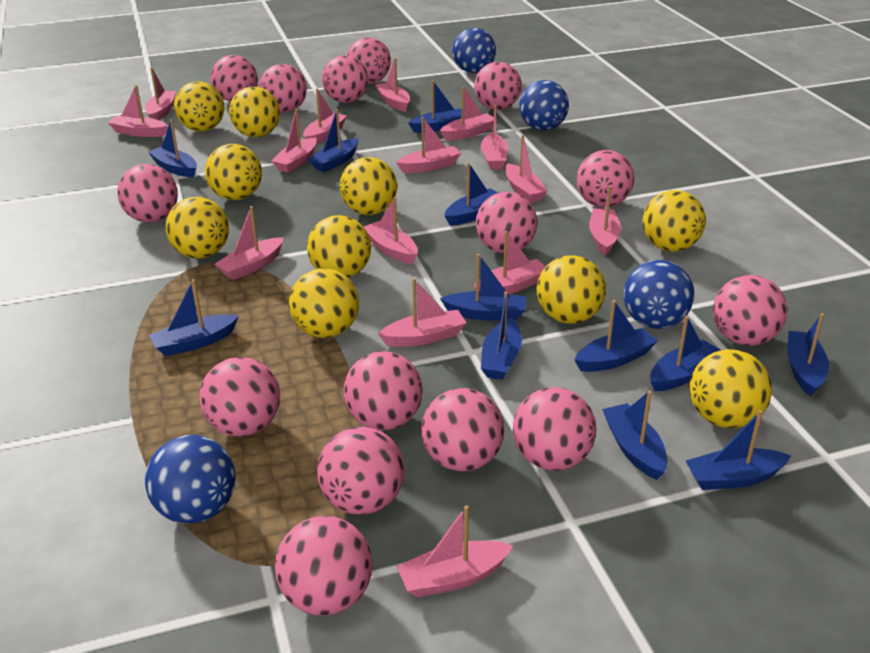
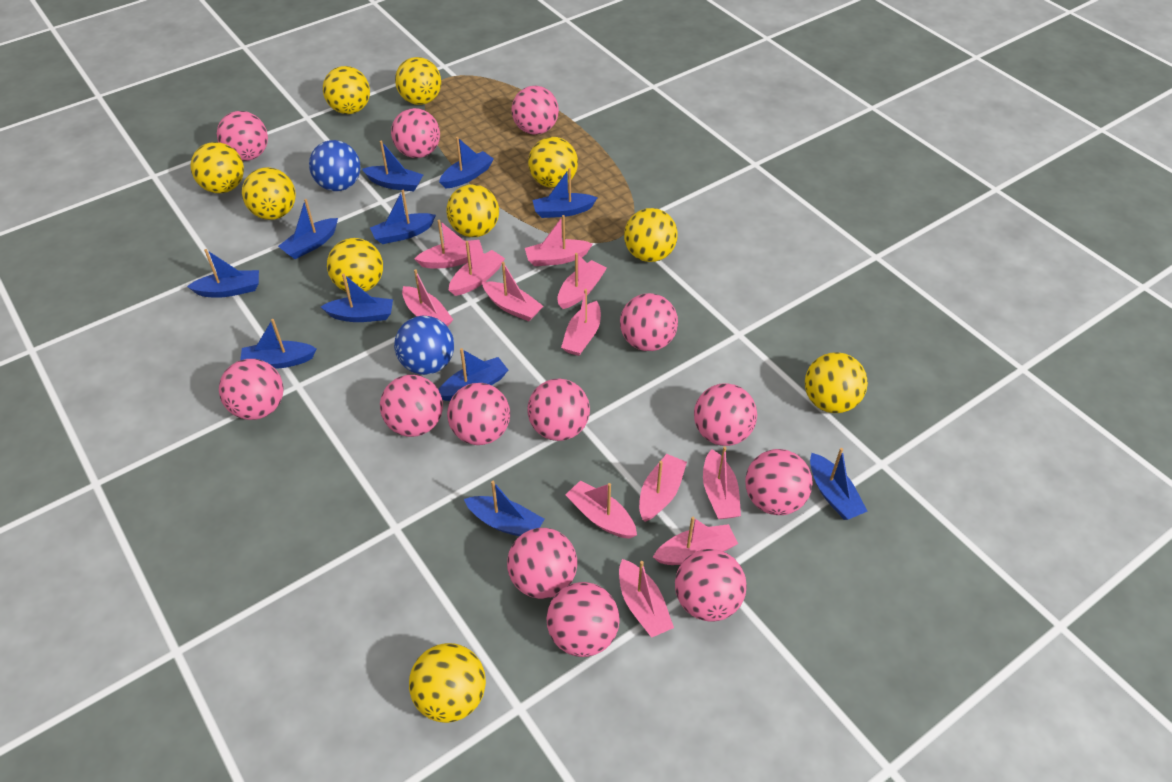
blue ball: 4 -> 2
blue boat: 12 -> 11
pink ball: 15 -> 13
pink boat: 15 -> 12

